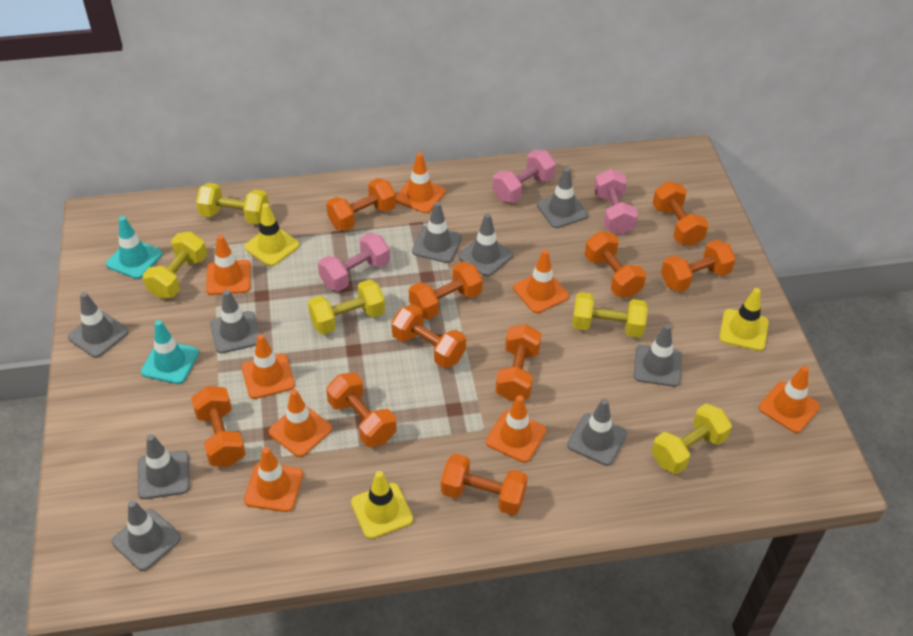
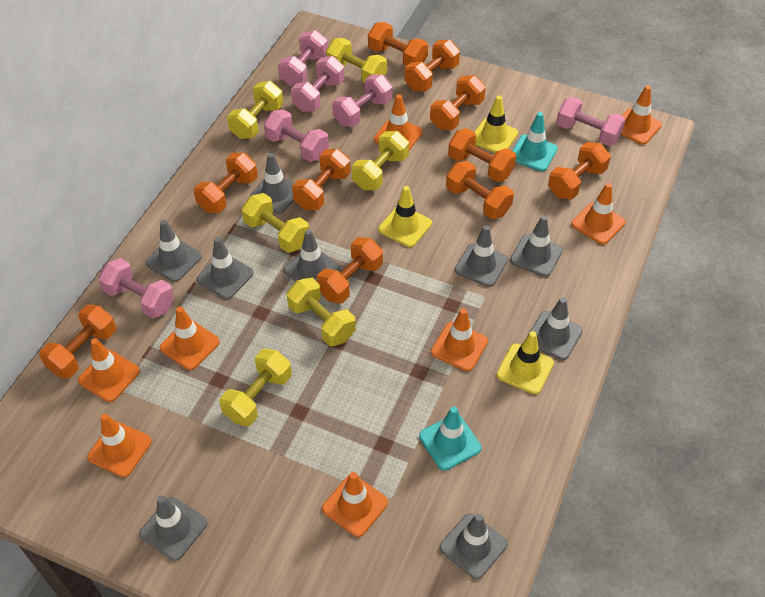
pink dumbbell: 3 -> 6
yellow dumbbell: 5 -> 6

